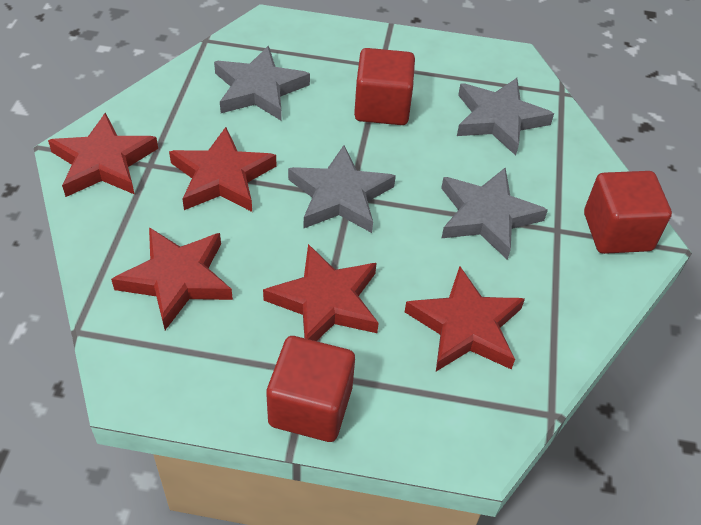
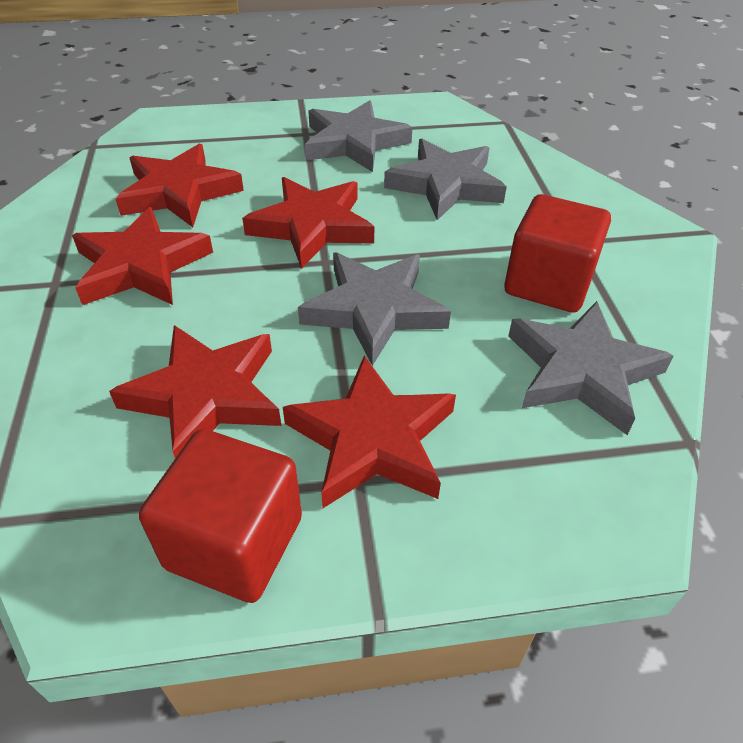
red cube: 3 -> 2

